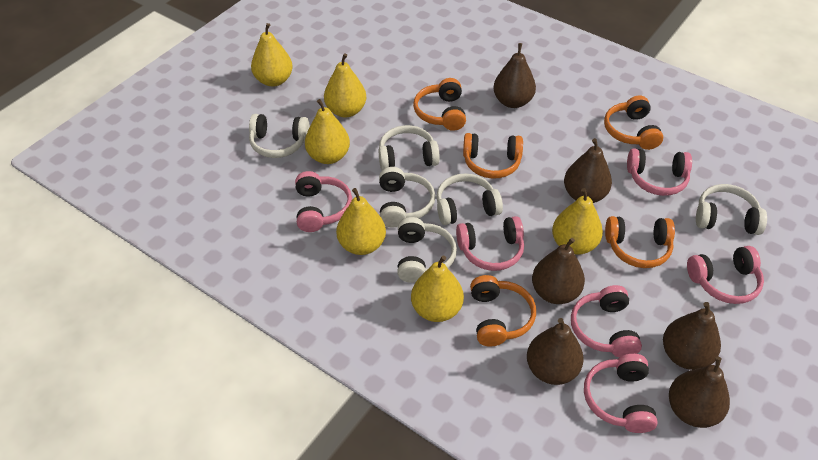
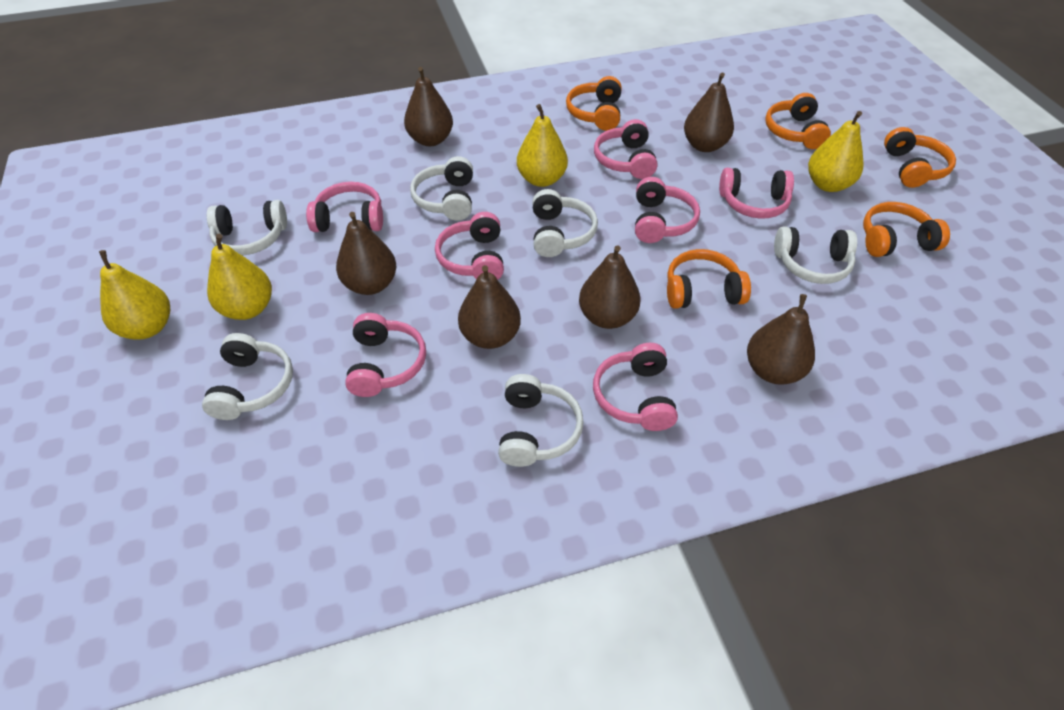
pink headphones: 6 -> 7
yellow pear: 6 -> 4

